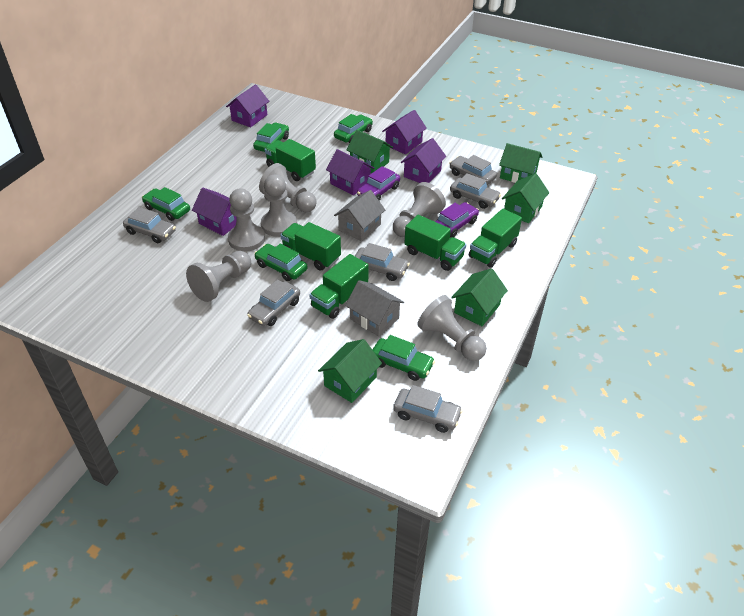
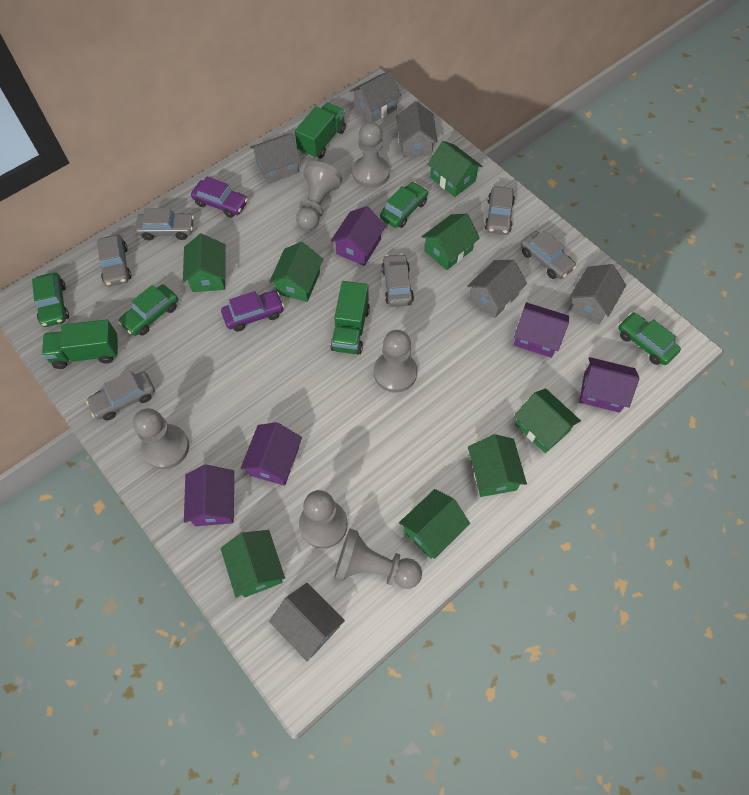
green car: 5 -> 4
green house: 5 -> 8
green truck: 5 -> 3
grey house: 2 -> 6

